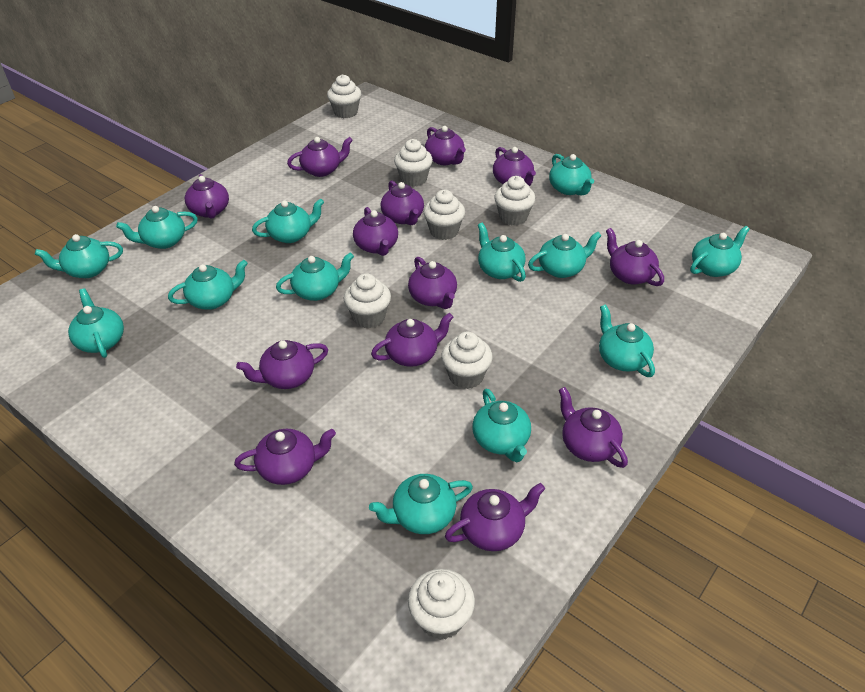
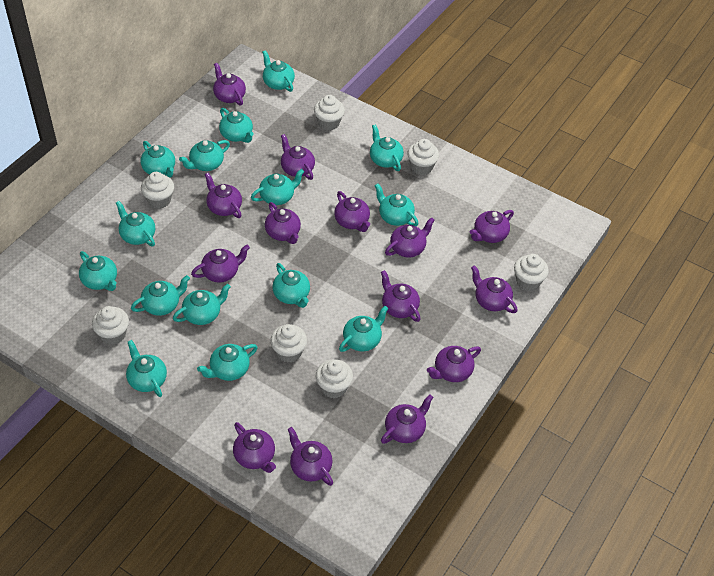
purple teapot: 13 -> 14
turquoise teapot: 13 -> 15

